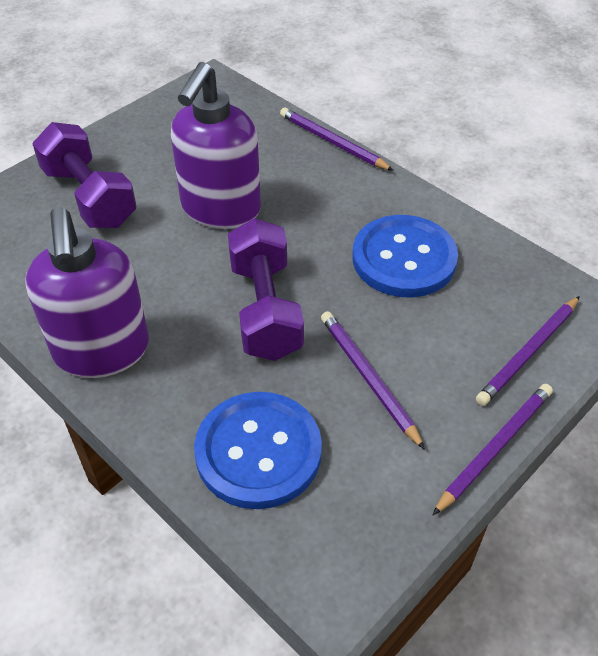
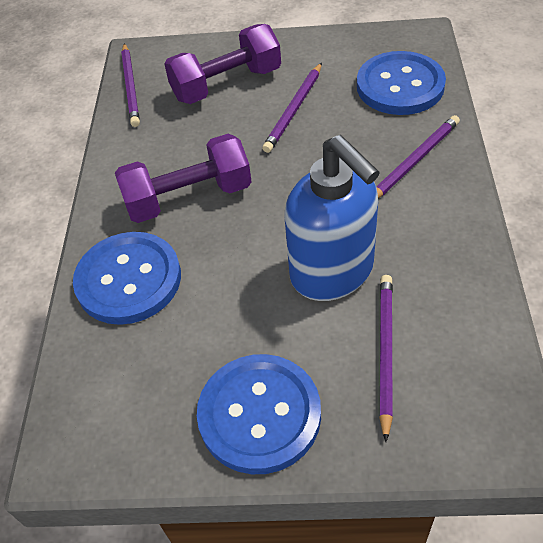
blue button: 2 -> 3
blue soap dispenser: 0 -> 1
purple soap dispenser: 2 -> 0

